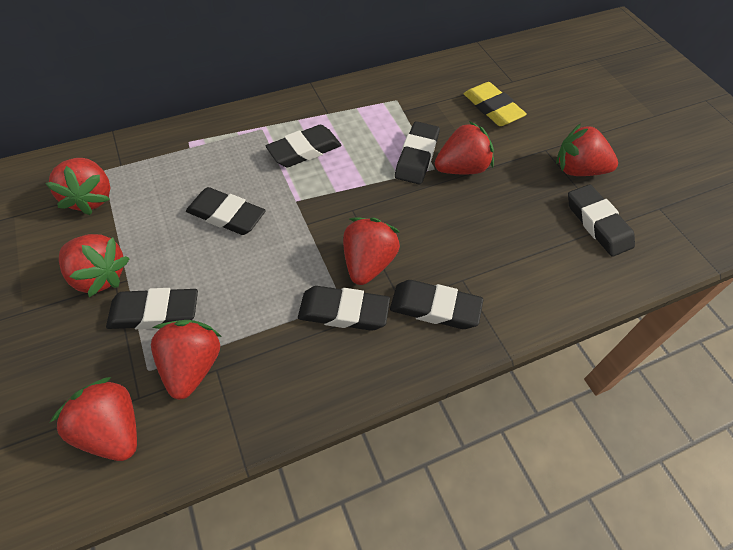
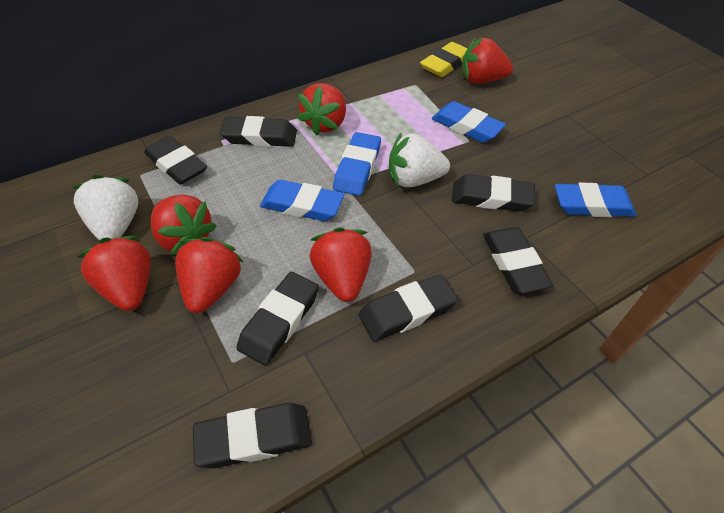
blue eraser: 0 -> 4
red strawberry: 7 -> 6
white strawberry: 0 -> 2

